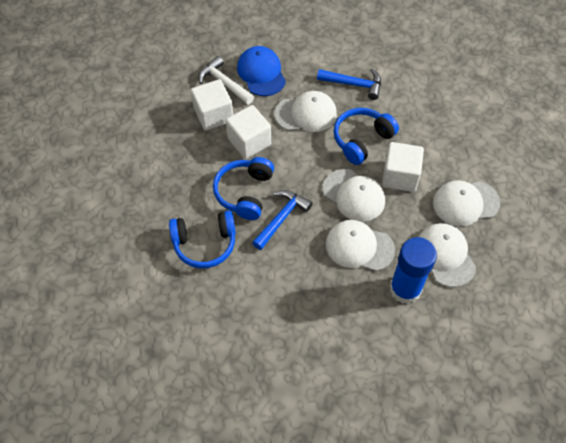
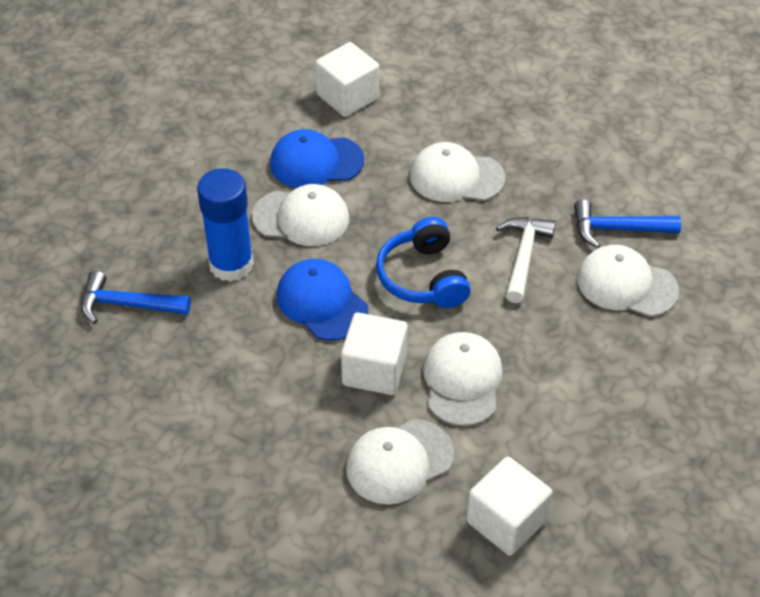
blue cap: 1 -> 2
blue headphones: 3 -> 1

